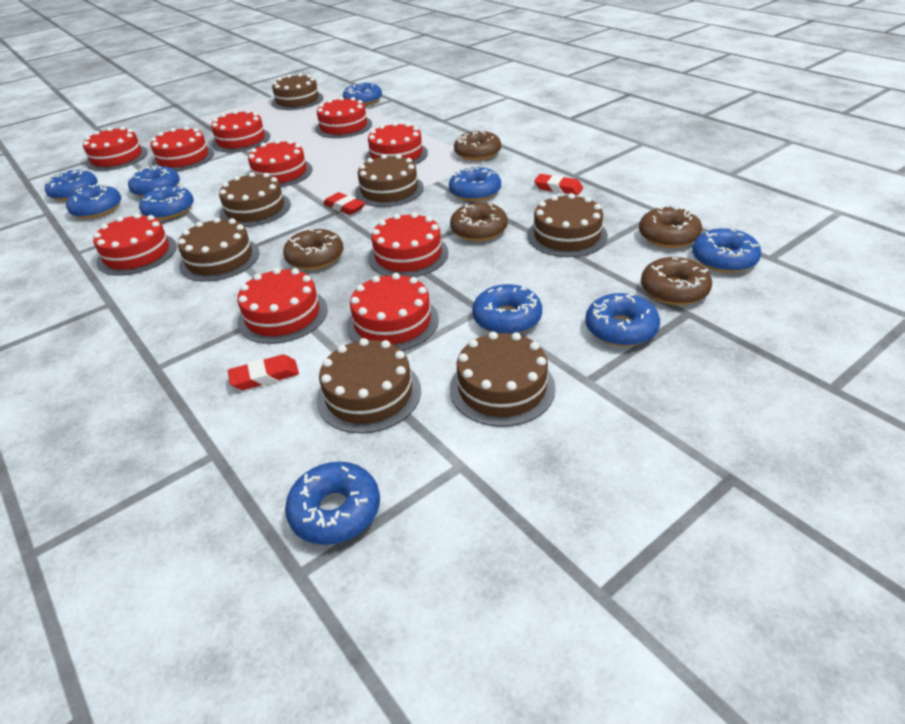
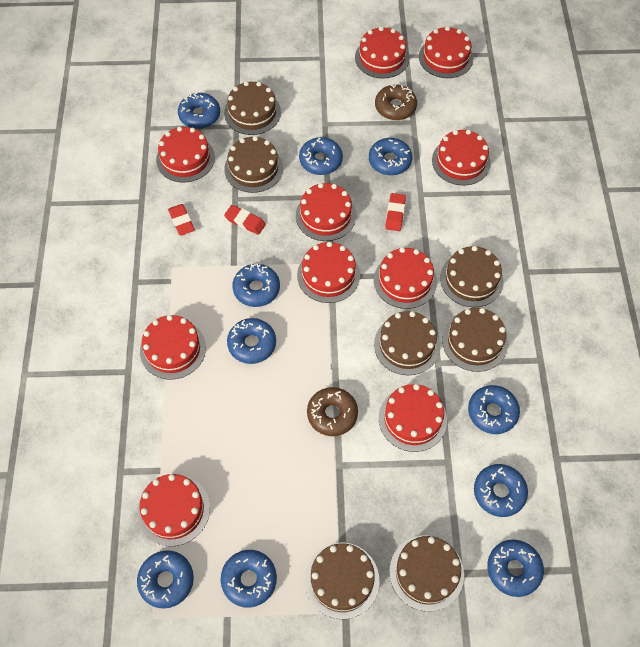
brown donut: 5 -> 2

